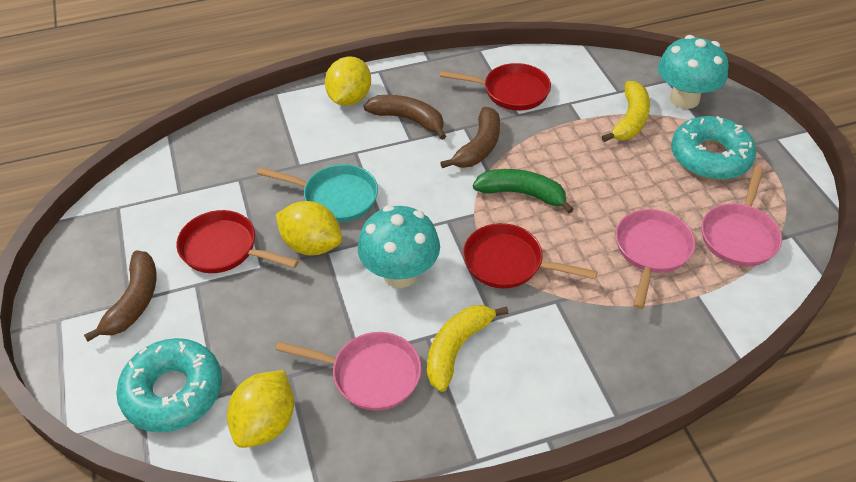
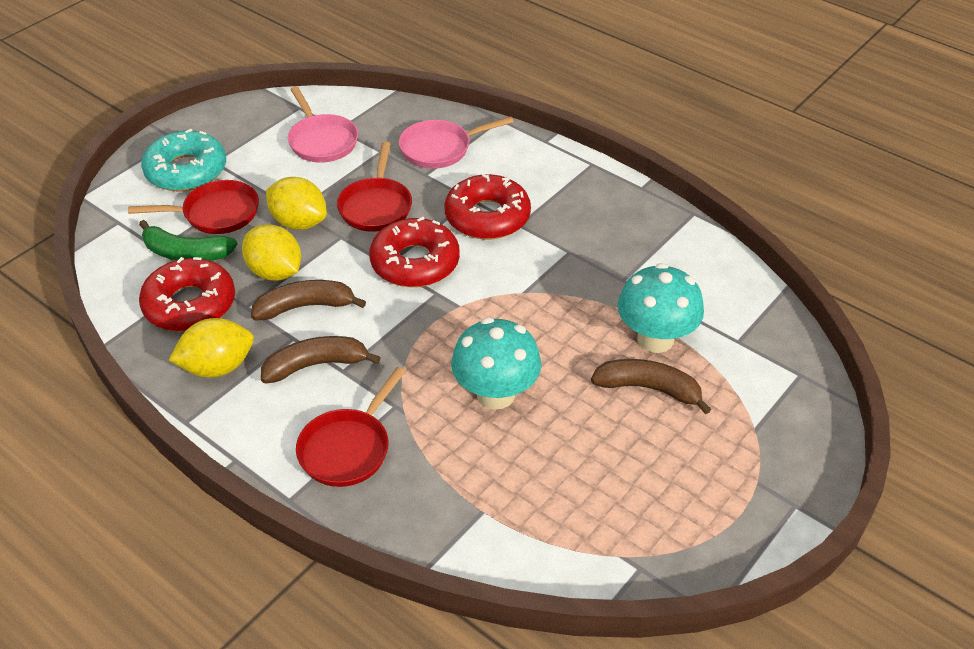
pink pan: 3 -> 2
red donut: 0 -> 3
turquoise donut: 2 -> 1
turquoise pan: 1 -> 0
yellow banana: 2 -> 0

